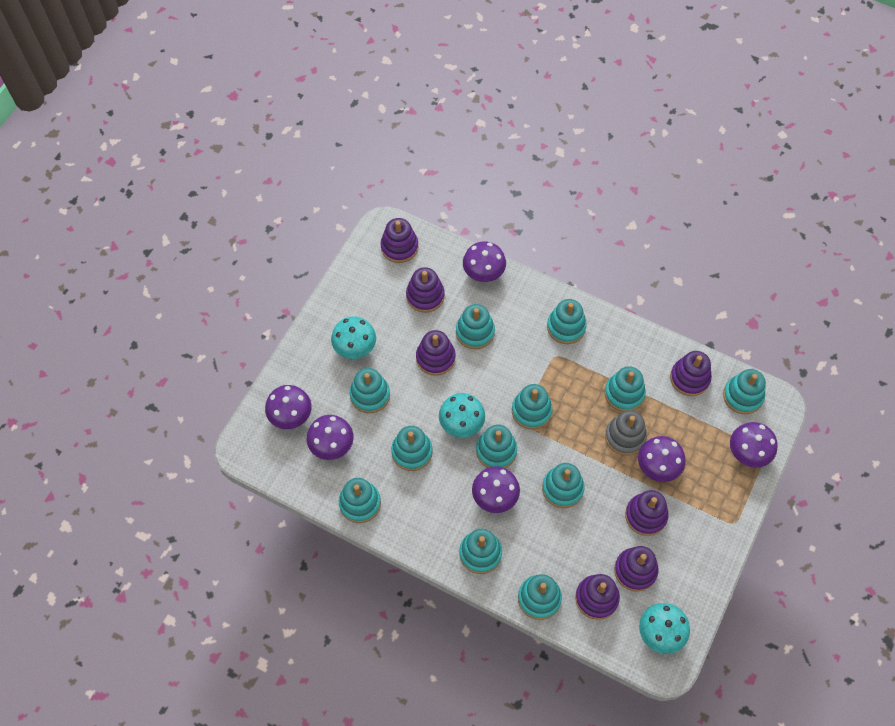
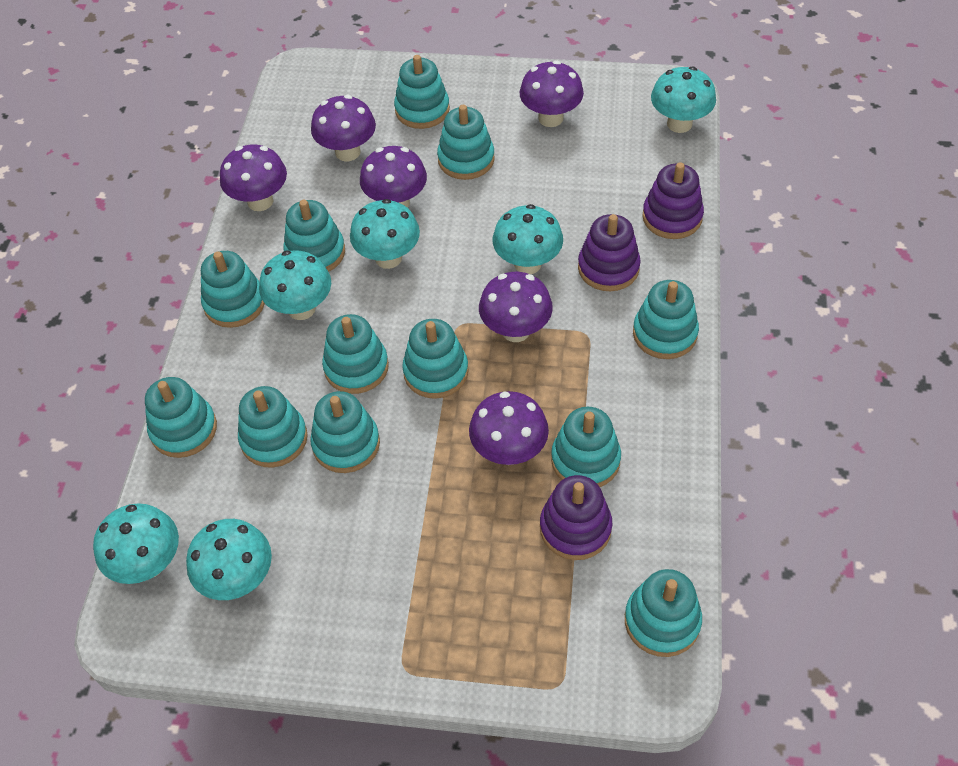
grey stacking toy: 1 -> 0
purple stacking toy: 7 -> 3
turquoise mushroom: 3 -> 6

